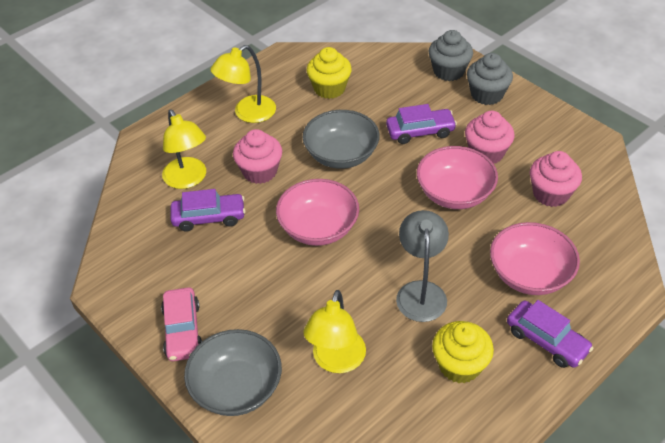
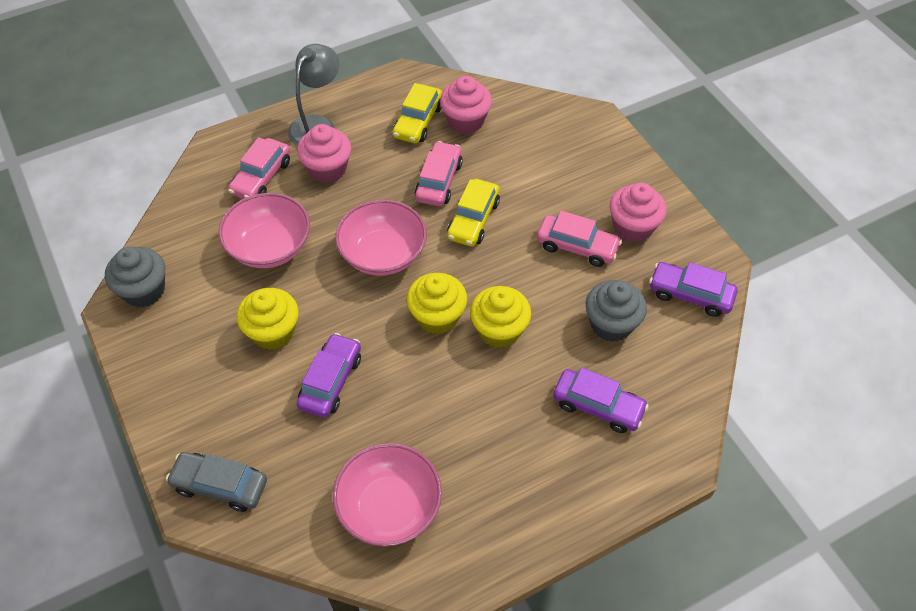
grey bowl: 2 -> 0
grey car: 0 -> 1
pink car: 1 -> 3
yellow car: 0 -> 2
yellow cupcake: 2 -> 3
yellow lamp: 3 -> 0

